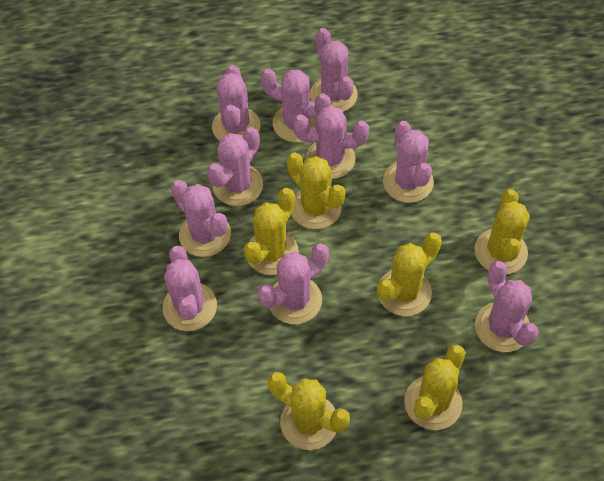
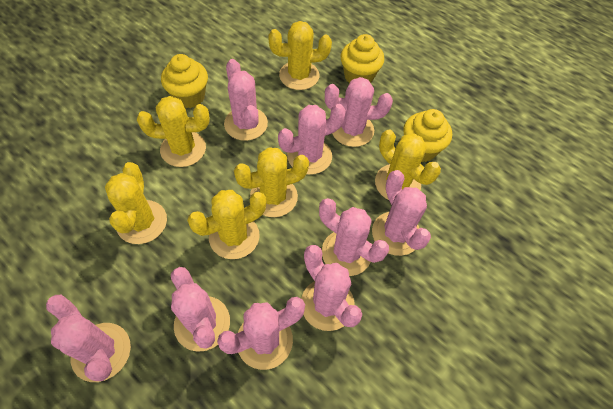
pink cactus: 10 -> 9
yellow cupcake: 0 -> 3

